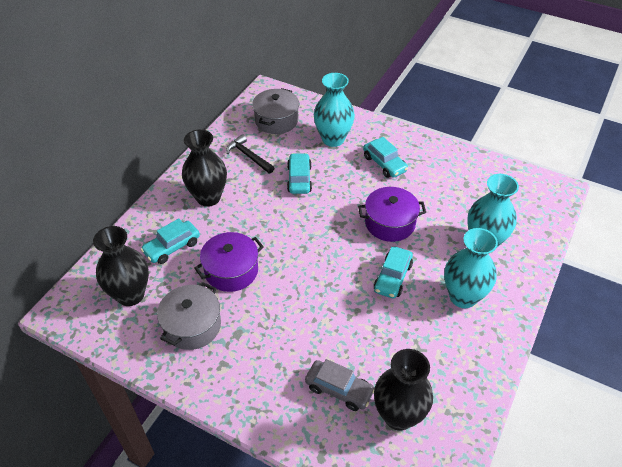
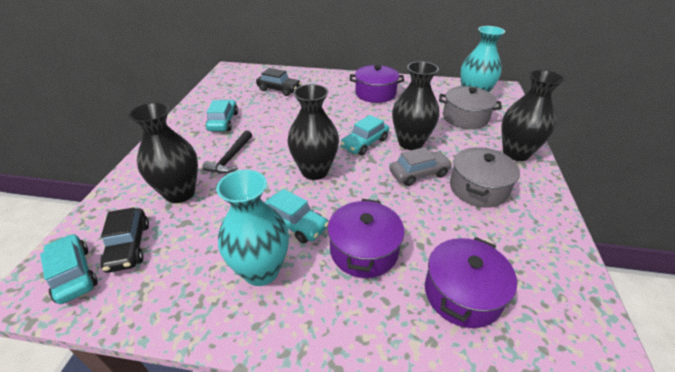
black car: 0 -> 2
black vase: 3 -> 4
purple pot: 2 -> 3
turquoise vase: 3 -> 2

